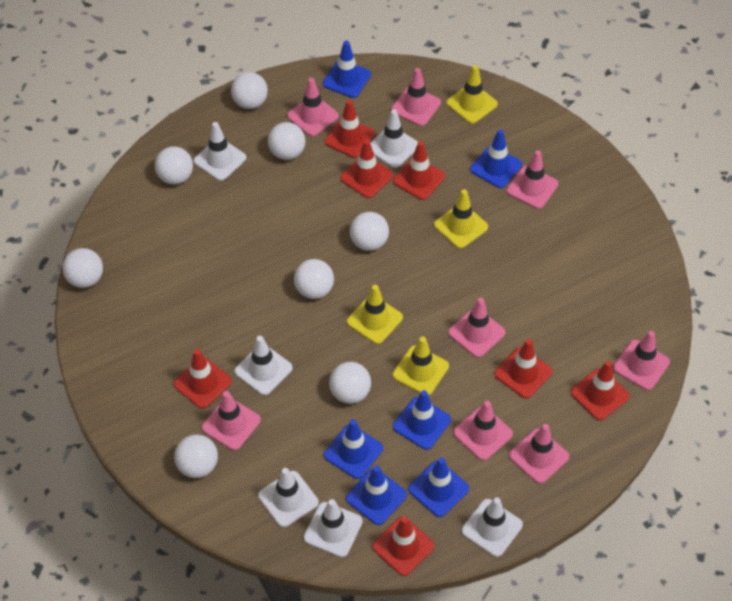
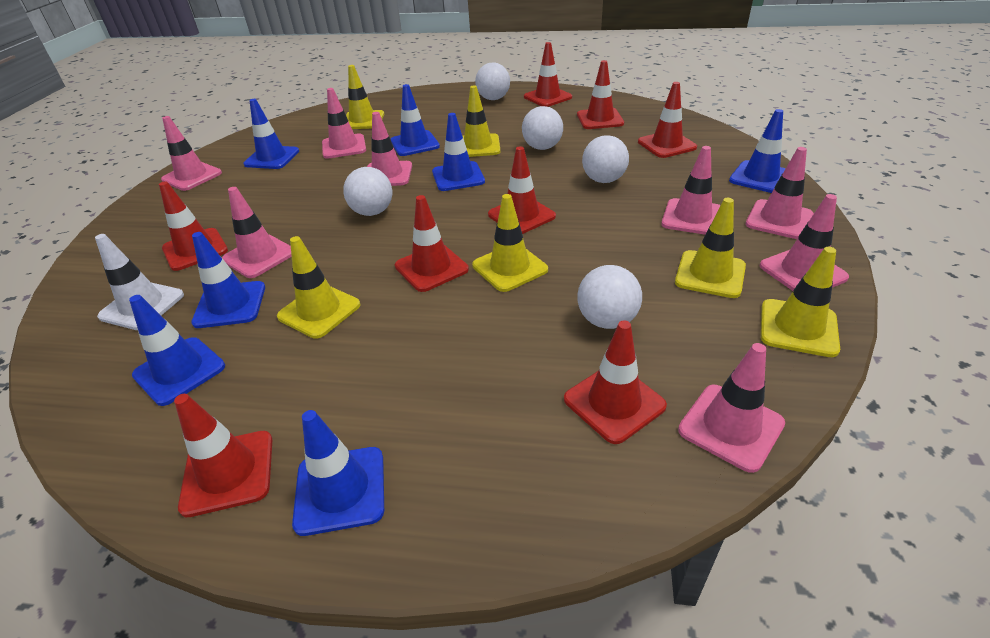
blue traffic cone: 6 -> 7
red traffic cone: 7 -> 8
white ball: 8 -> 5
white traffic cone: 6 -> 1
yellow traffic cone: 4 -> 6

